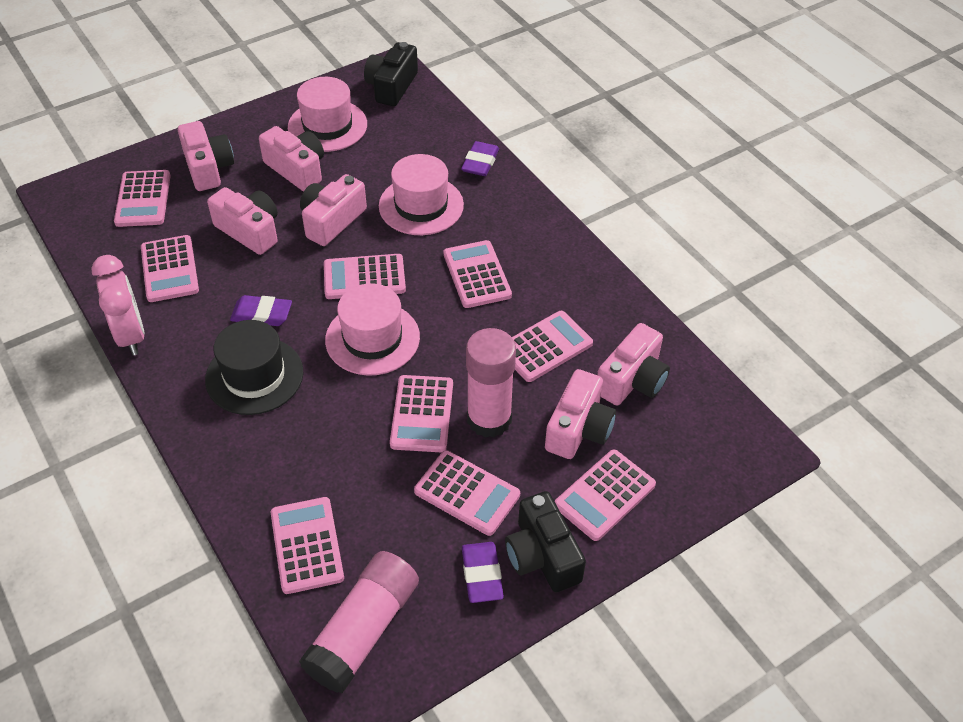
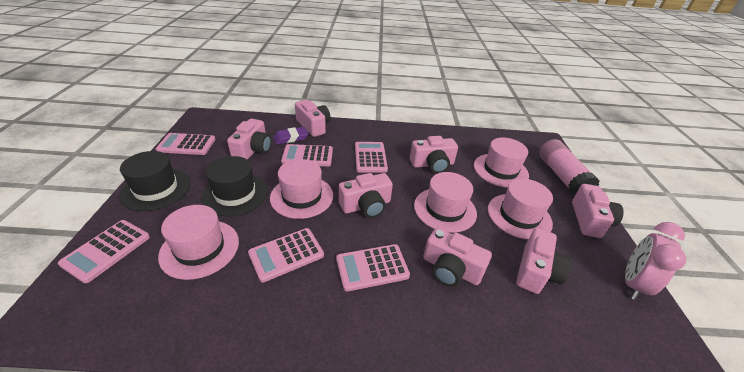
black camera: 2 -> 0
black hat: 1 -> 2
pink calculator: 9 -> 6
pink camera: 6 -> 7
pink glue stick: 2 -> 1
pink hat: 3 -> 5
purple eraser: 3 -> 1

